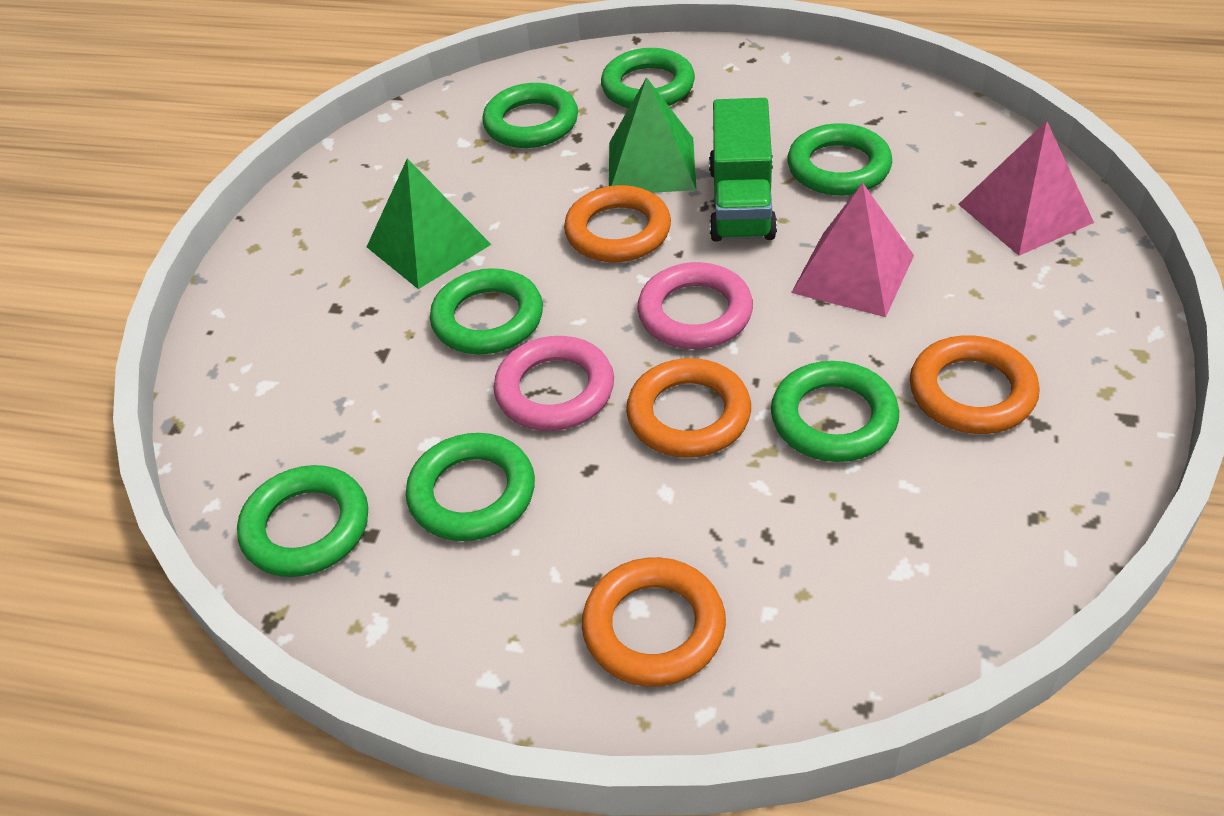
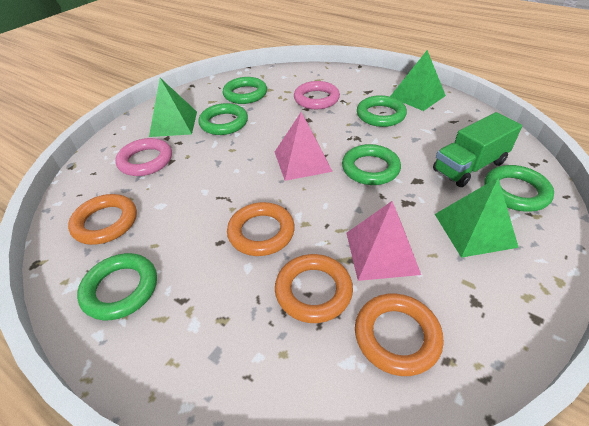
green pyramid: 2 -> 3
green ring: 7 -> 6

